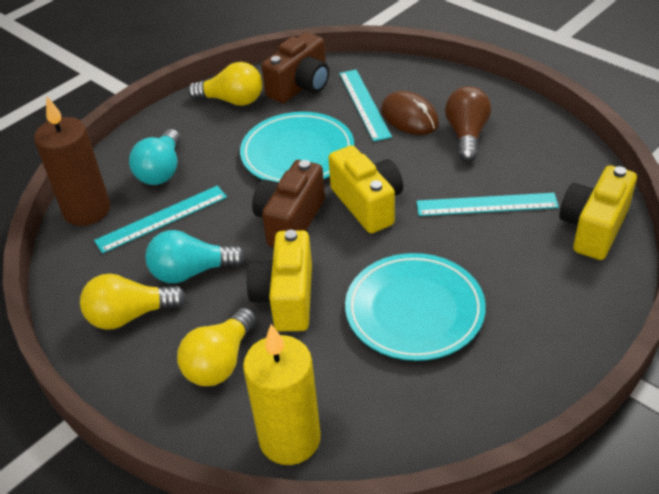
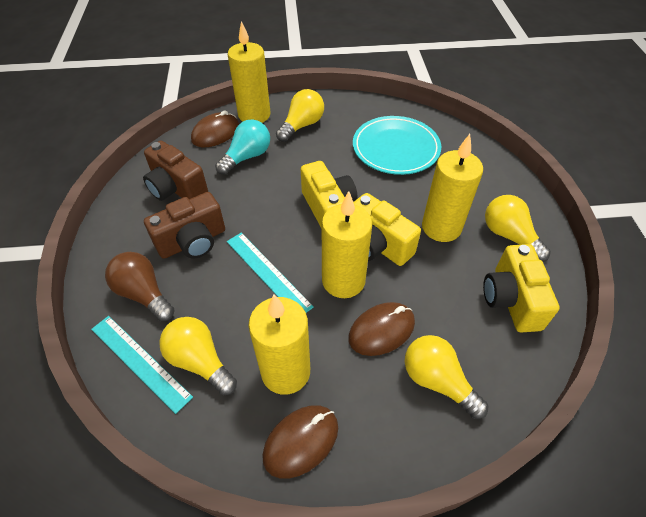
brown candle: 1 -> 0
brown mouse: 1 -> 3
turquoise light bulb: 2 -> 1
turquoise plate: 2 -> 1
turquoise ruler: 3 -> 2
yellow candle: 1 -> 4
yellow light bulb: 3 -> 4

